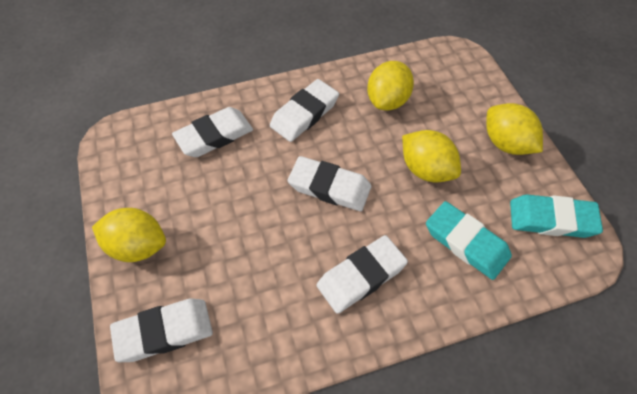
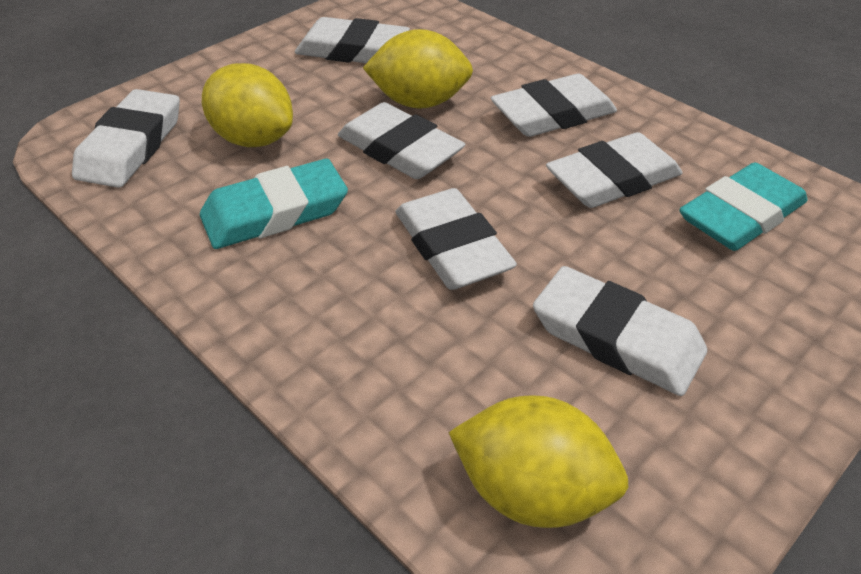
white eraser: 5 -> 7
yellow lemon: 4 -> 3

